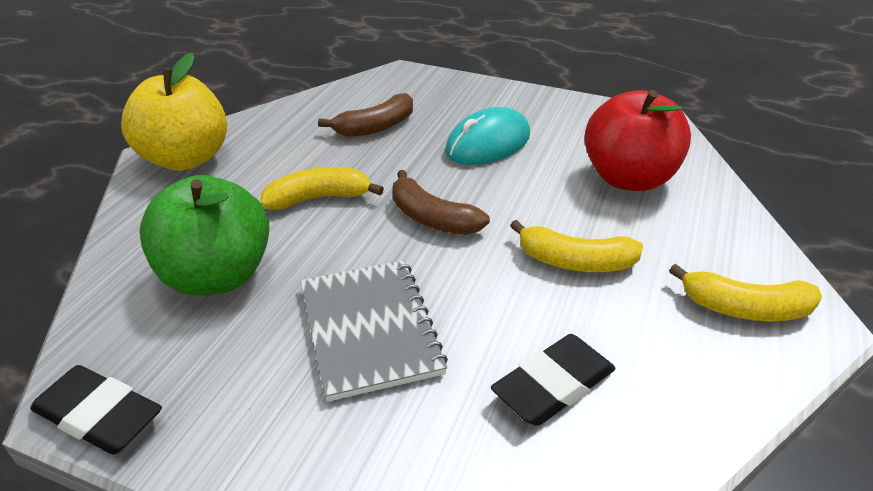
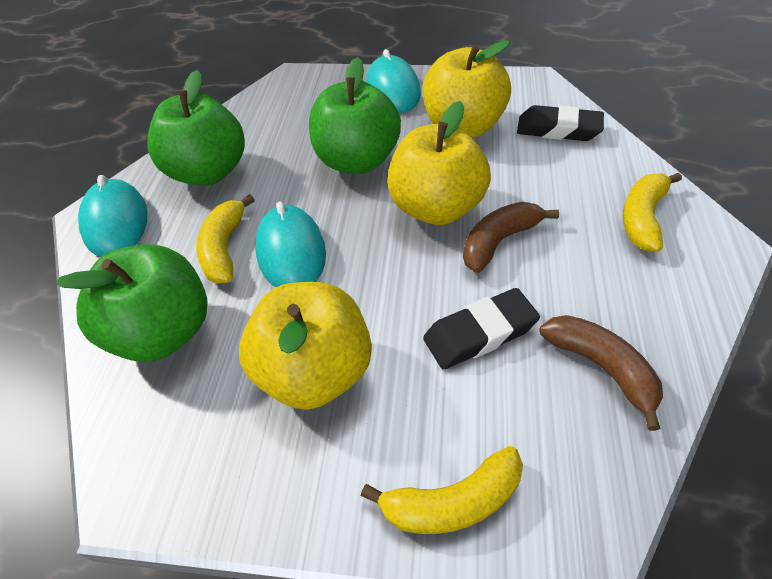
green apple: 1 -> 3
grey notebook: 1 -> 0
red apple: 1 -> 0
turquoise mouse: 1 -> 3
yellow apple: 1 -> 3

